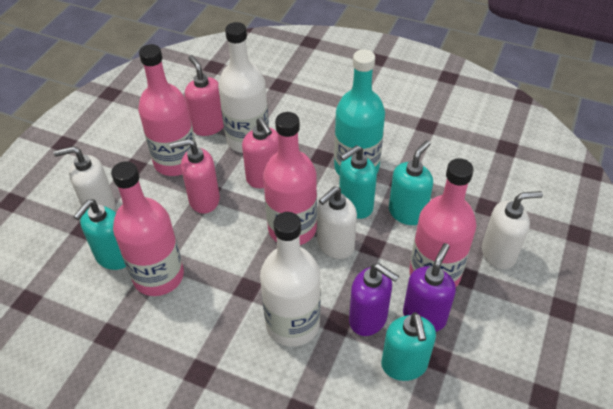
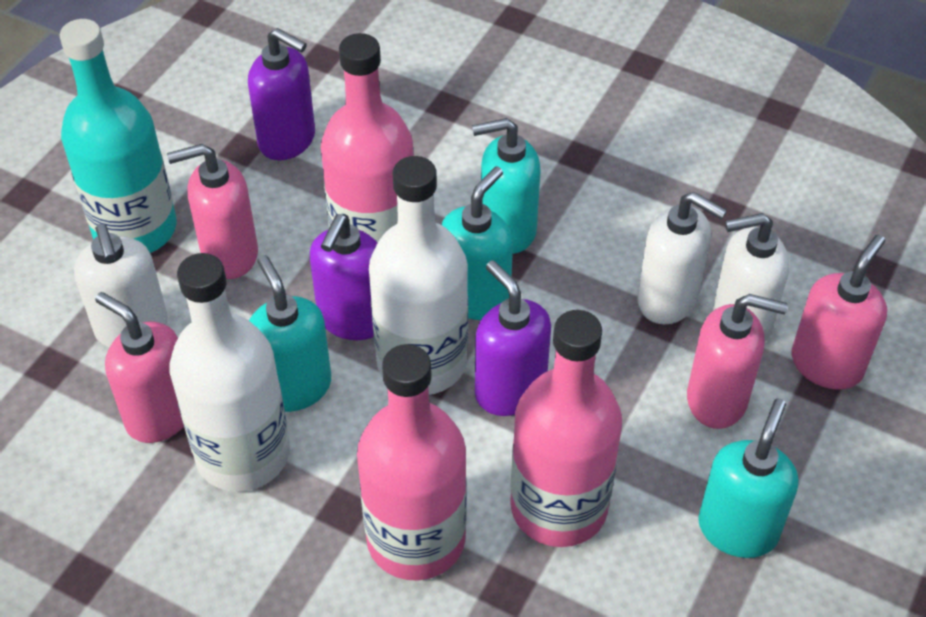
pink bottle: 4 -> 3
pink soap dispenser: 3 -> 4
purple soap dispenser: 2 -> 3

